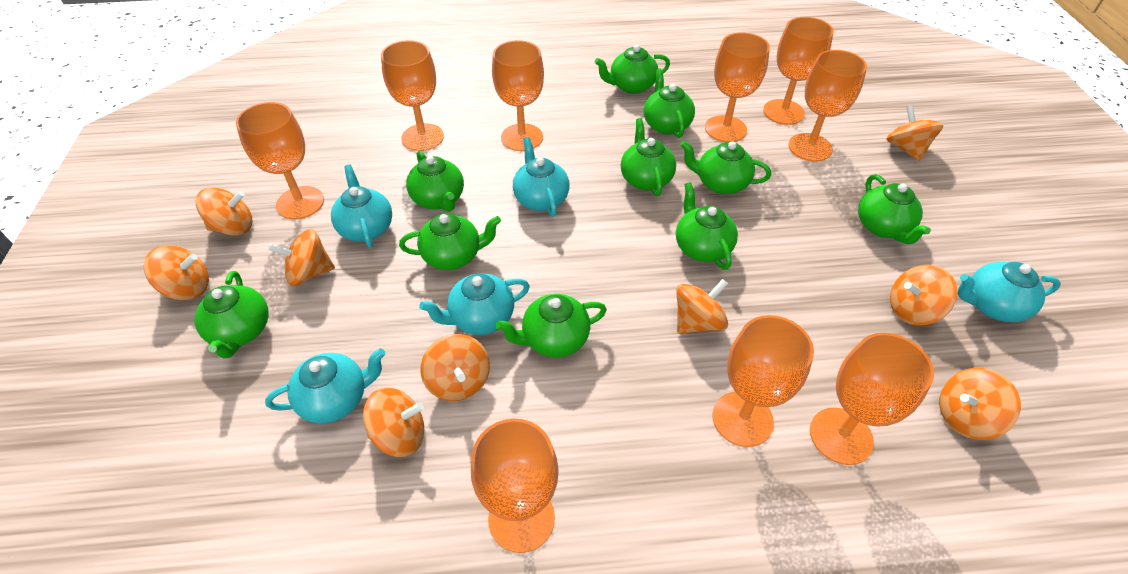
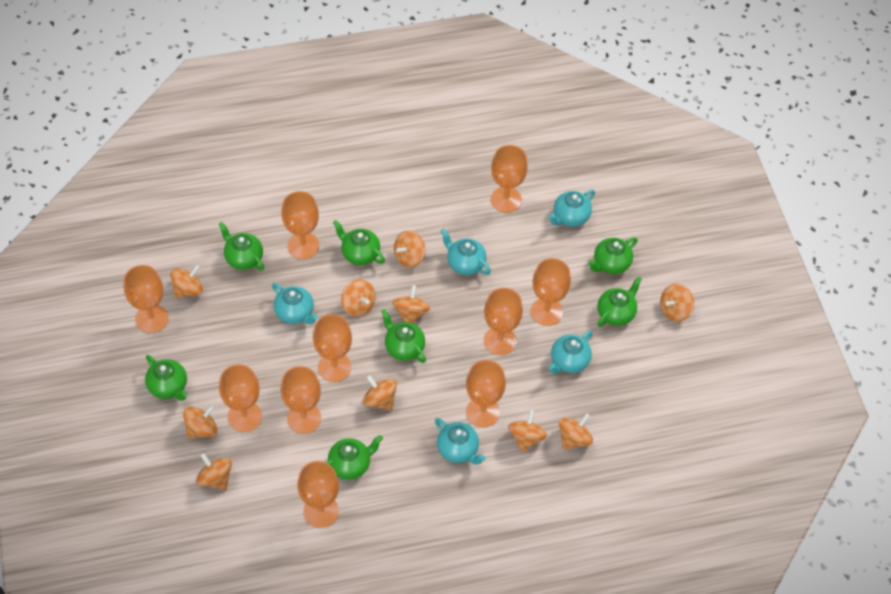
green teapot: 10 -> 7
orange goblet: 9 -> 10
orange spinning top: 9 -> 10

